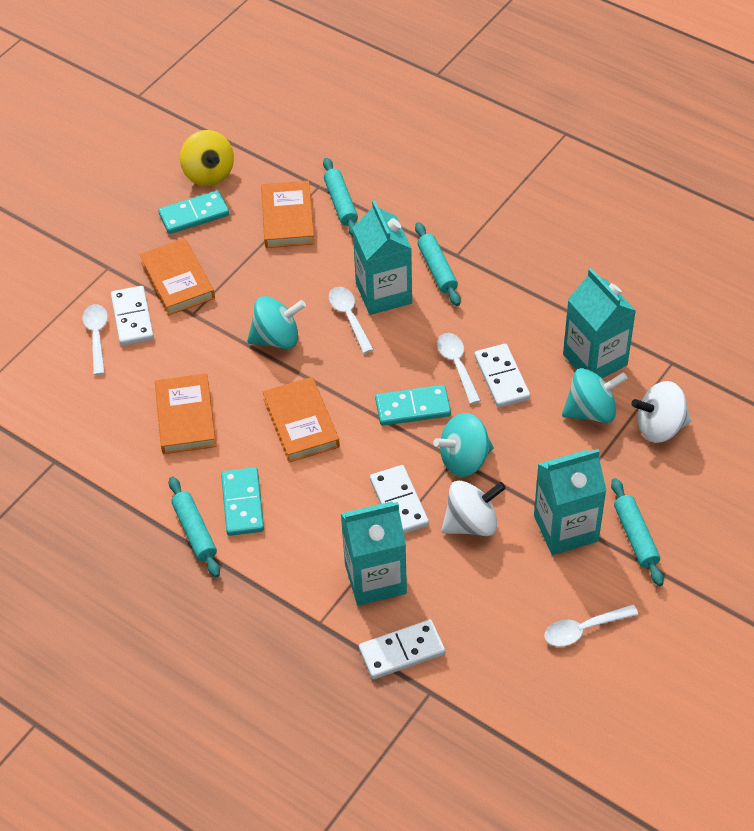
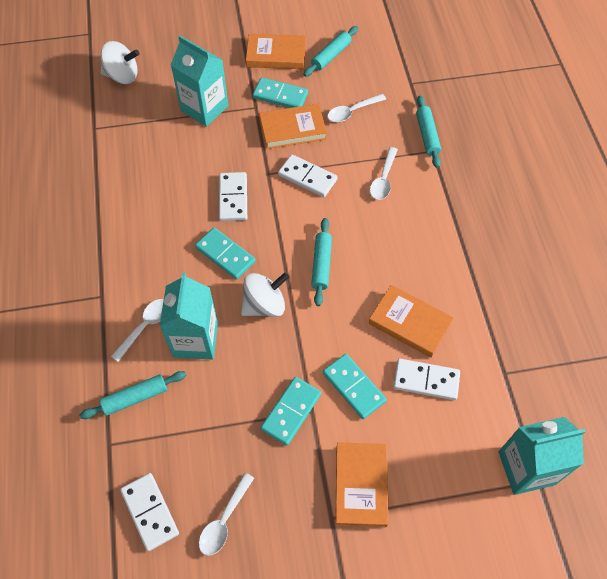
turquoise carton: 4 -> 3
turquoise domino: 3 -> 4
turquoise spinning top: 3 -> 0
yellow spinning top: 1 -> 0

